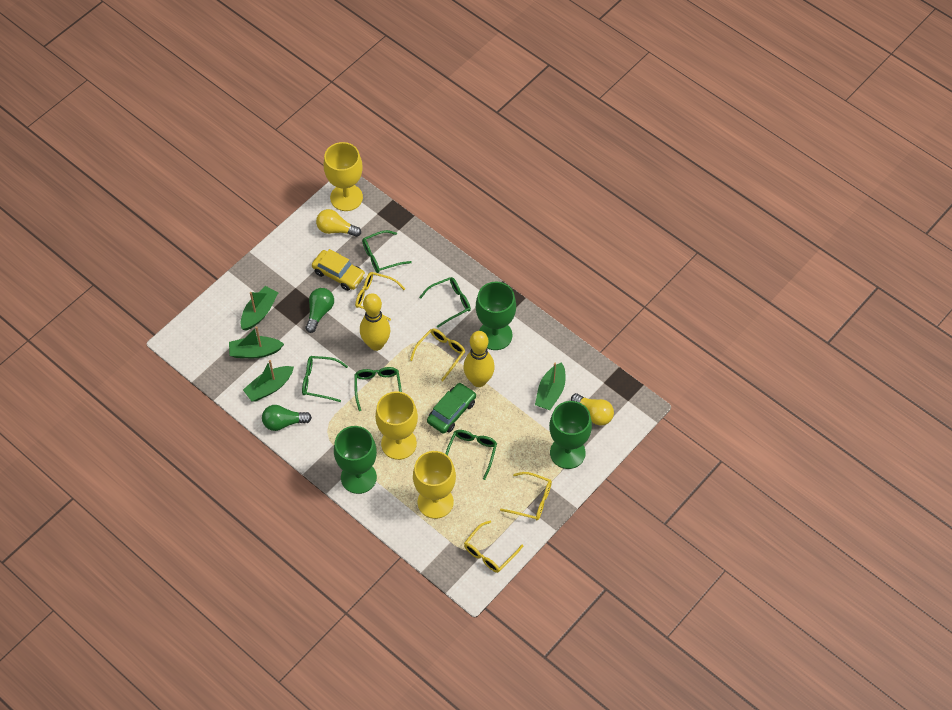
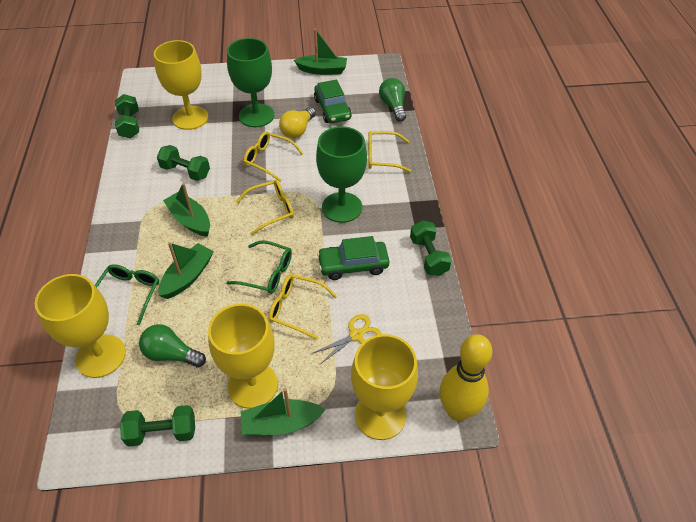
green car: 1 -> 2
green dumbbell: 0 -> 4
green glasses: 5 -> 2
green goblet: 3 -> 2
yellow bowling pin: 2 -> 1
yellow car: 1 -> 0
yellow goblet: 3 -> 4
yellow light bulb: 2 -> 1
yellow scissors: 0 -> 1

